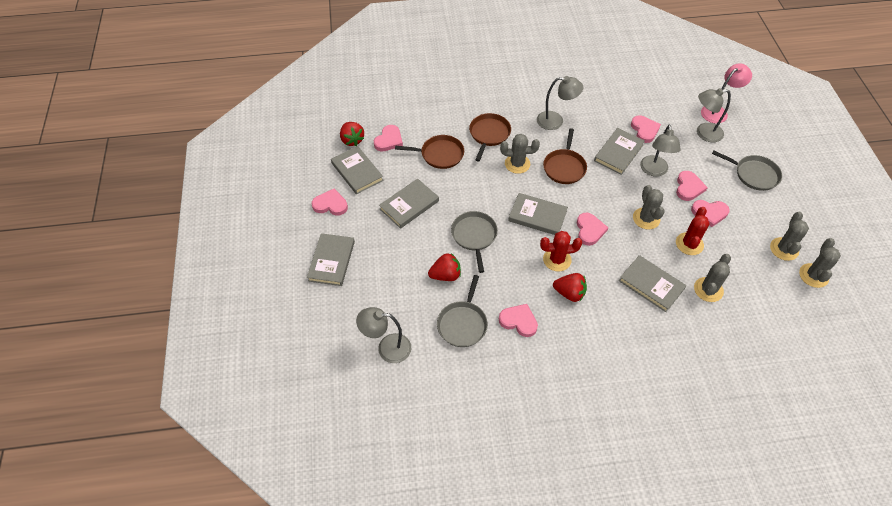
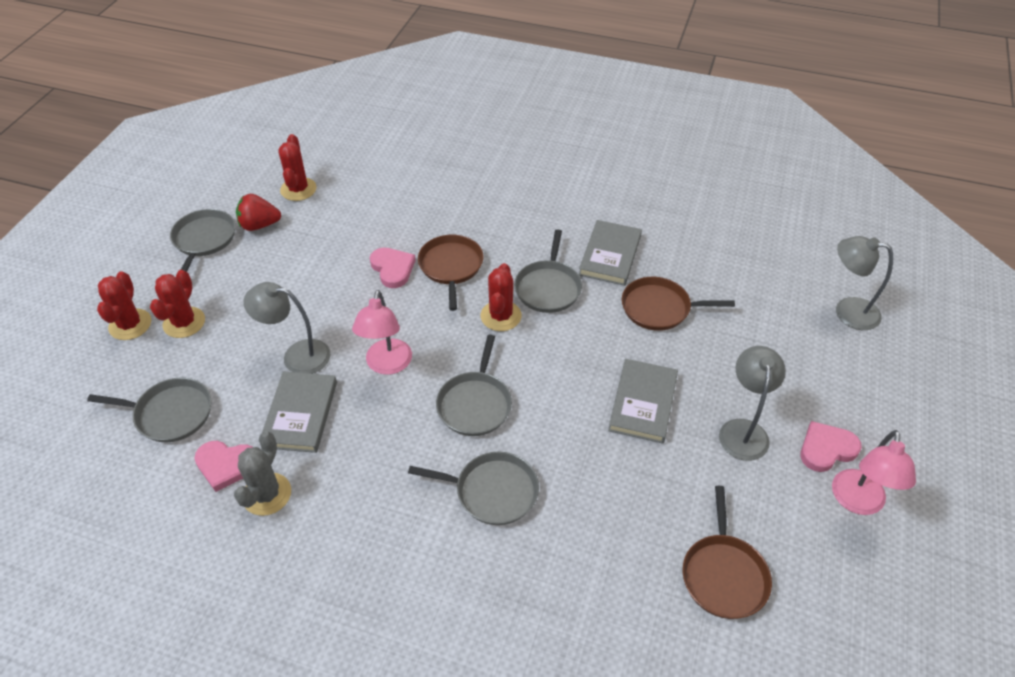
grey book: 6 -> 3
grey cactus: 5 -> 1
grey lamp: 4 -> 3
grey pan: 3 -> 5
pink heart: 7 -> 3
pink lamp: 1 -> 2
red cactus: 2 -> 4
red strawberry: 3 -> 1

